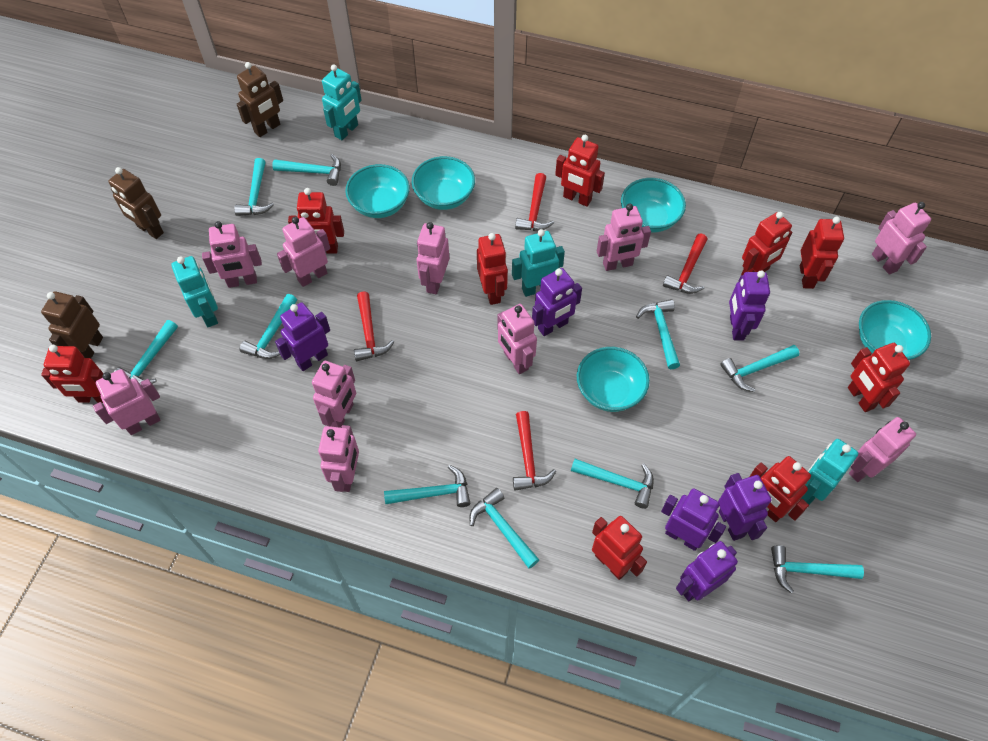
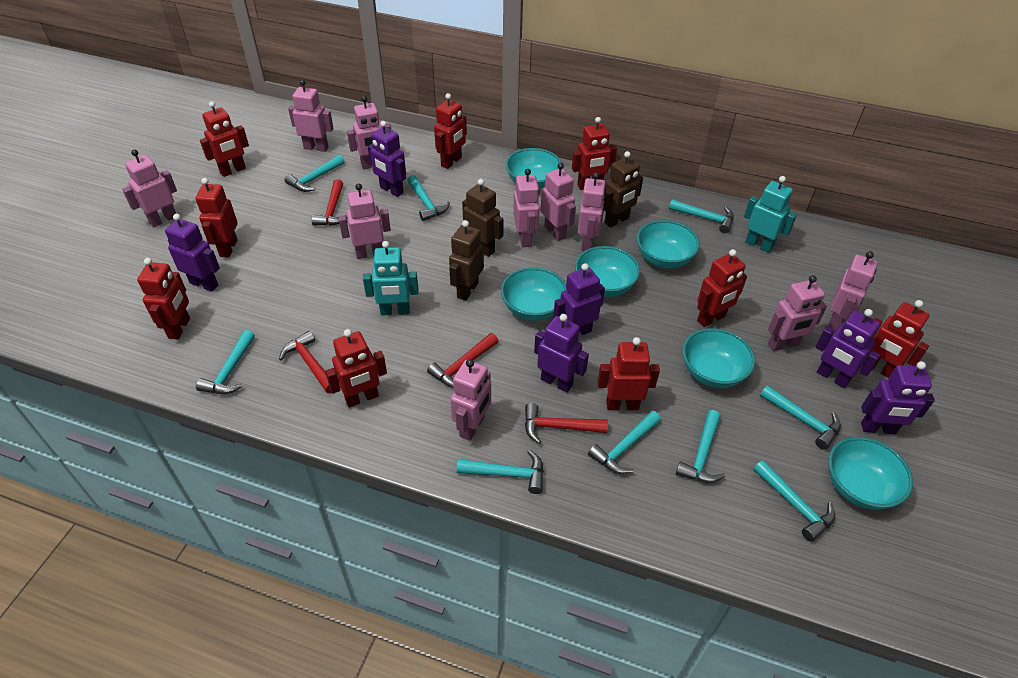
turquoise bowl: 5 -> 6
turquoise hammer: 10 -> 9
turquoise robot: 4 -> 2

